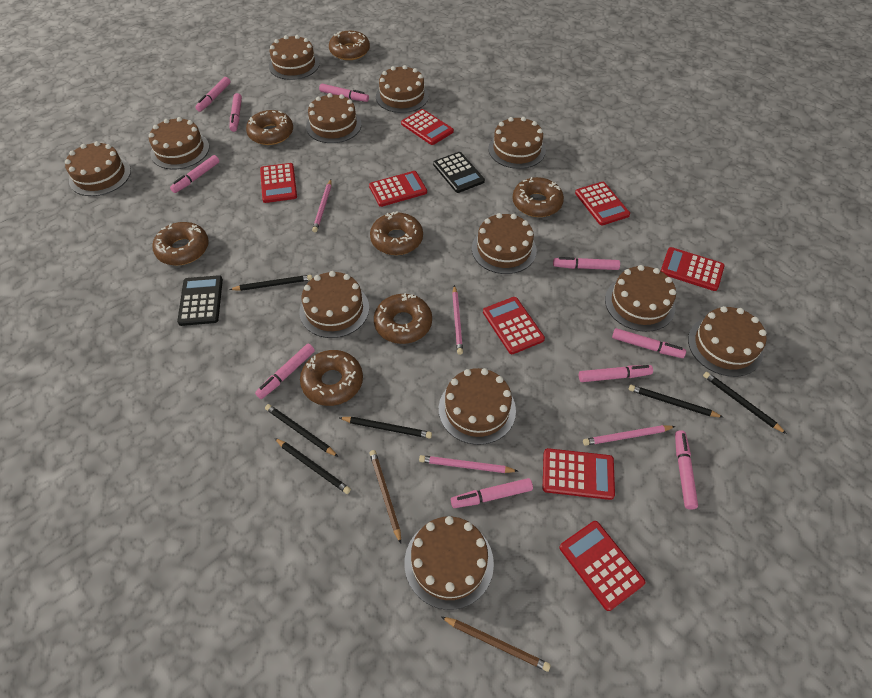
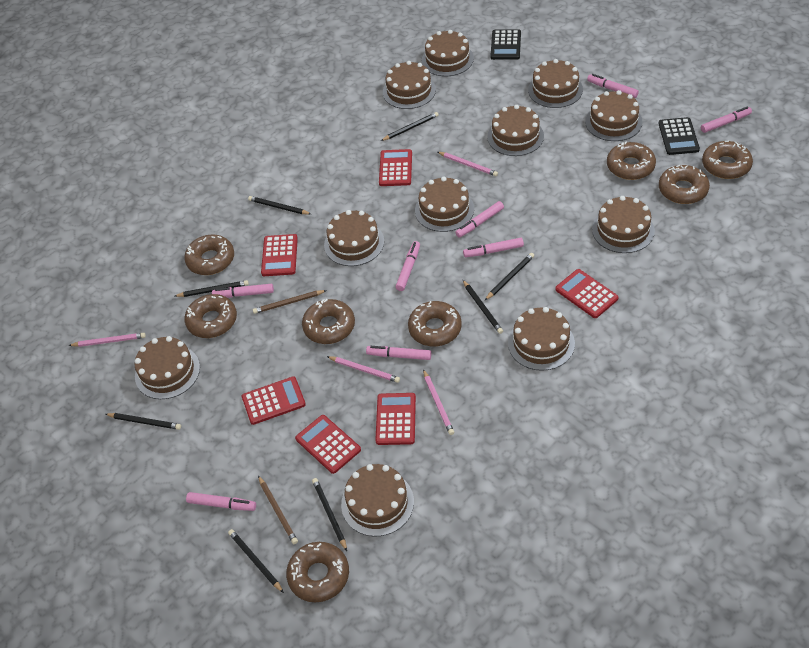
black pencil: 6 -> 8
brown cake: 12 -> 11
brown donut: 7 -> 8
pink marker: 10 -> 8
red calculator: 8 -> 6

